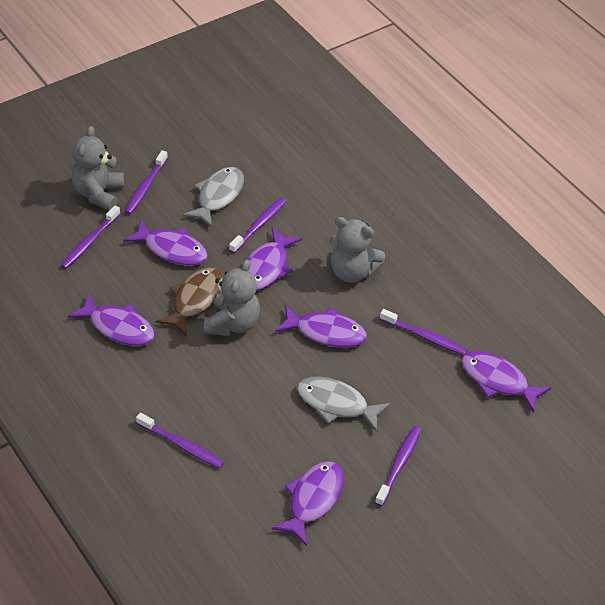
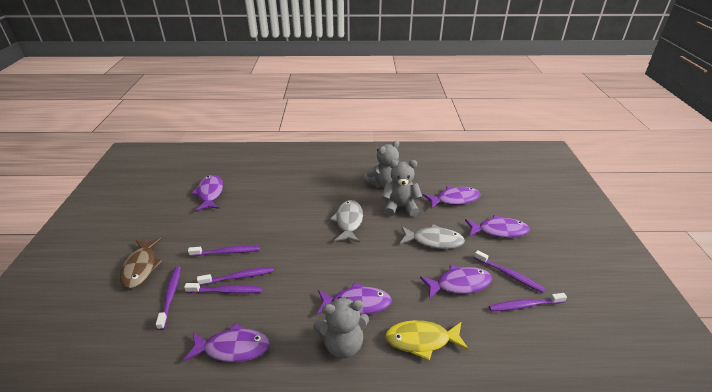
yellow fish: 0 -> 1

